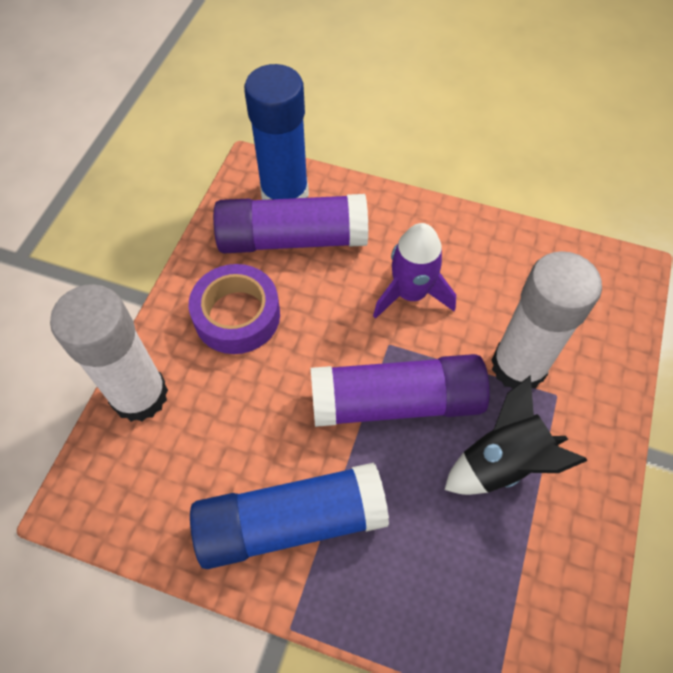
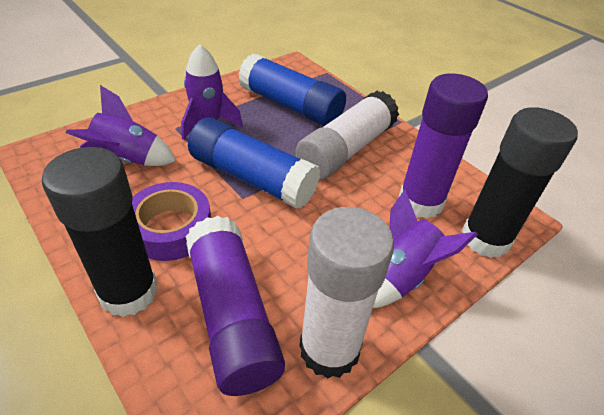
black glue stick: 0 -> 2
black rocket: 1 -> 0
purple rocket: 1 -> 3

